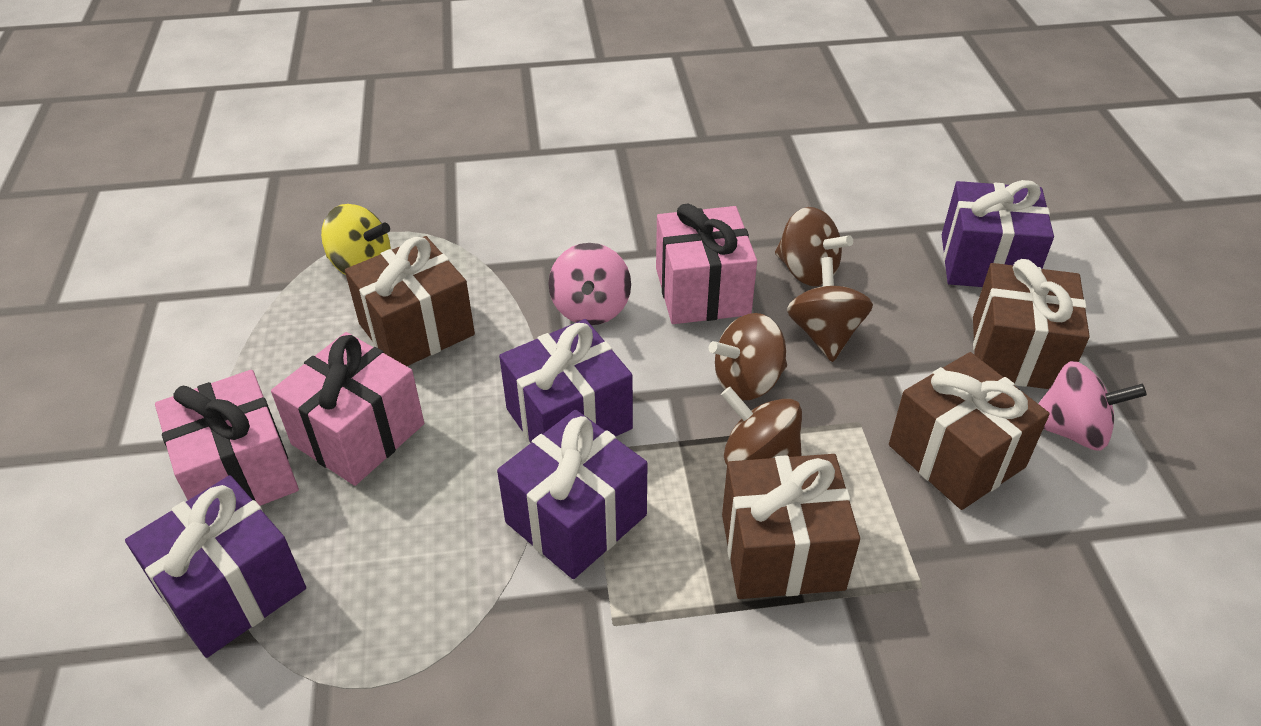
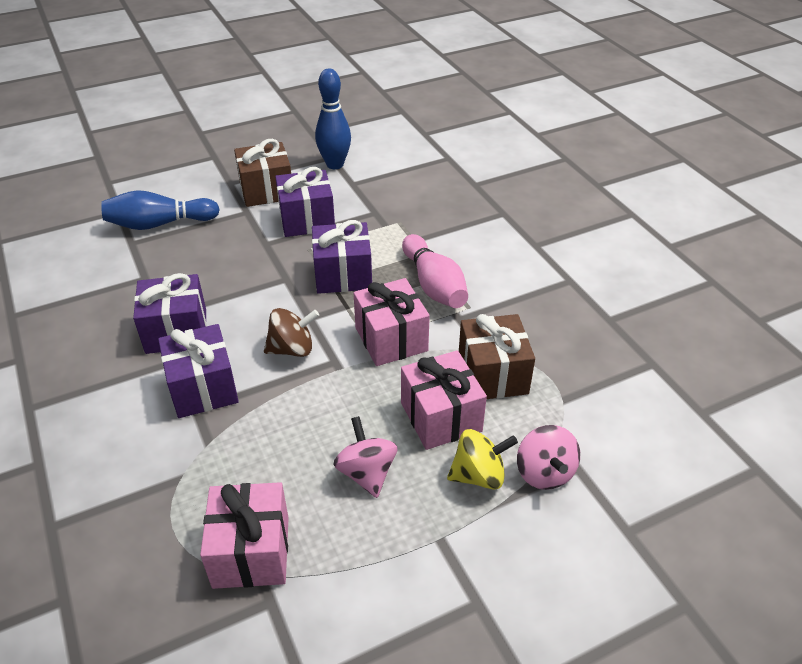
blue bowling pin: 0 -> 2
brown gift: 4 -> 2
brown spinning top: 4 -> 1
pink bowling pin: 0 -> 1

